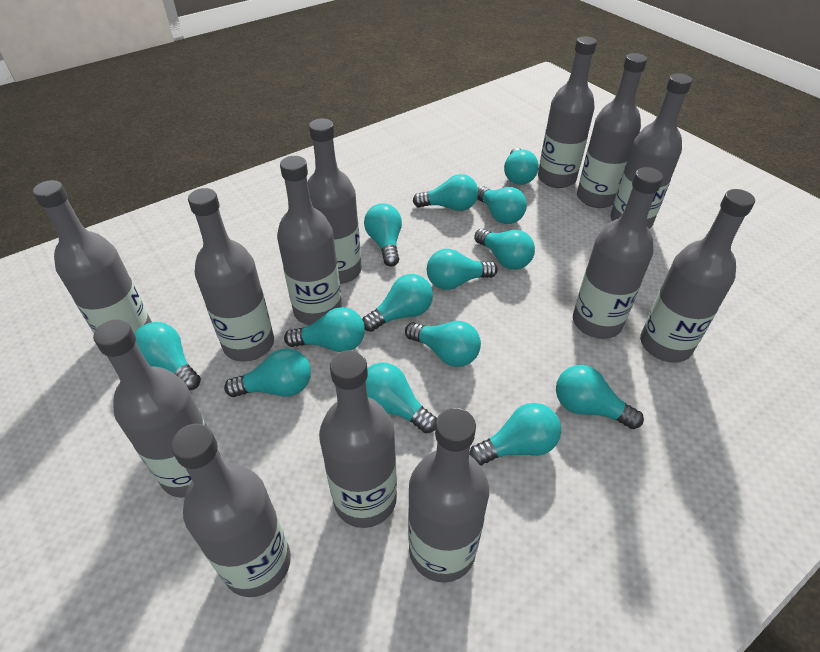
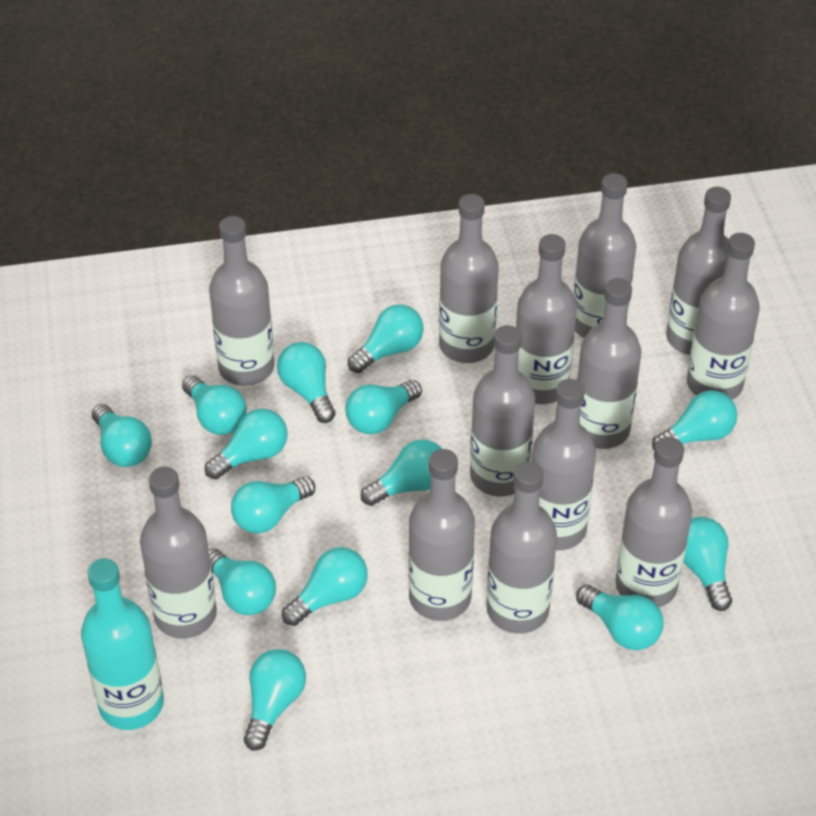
turquoise bottle: 0 -> 1

